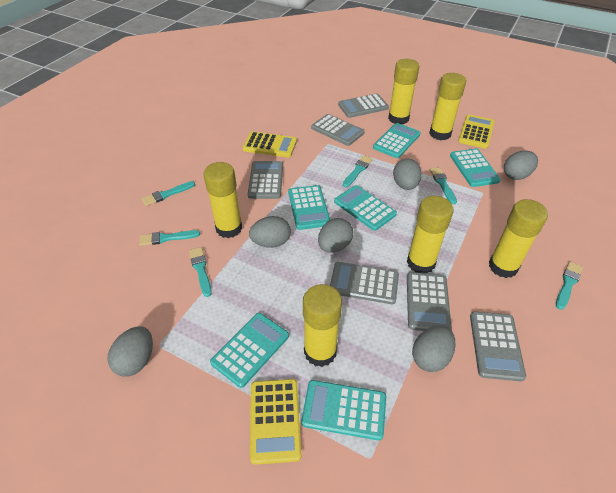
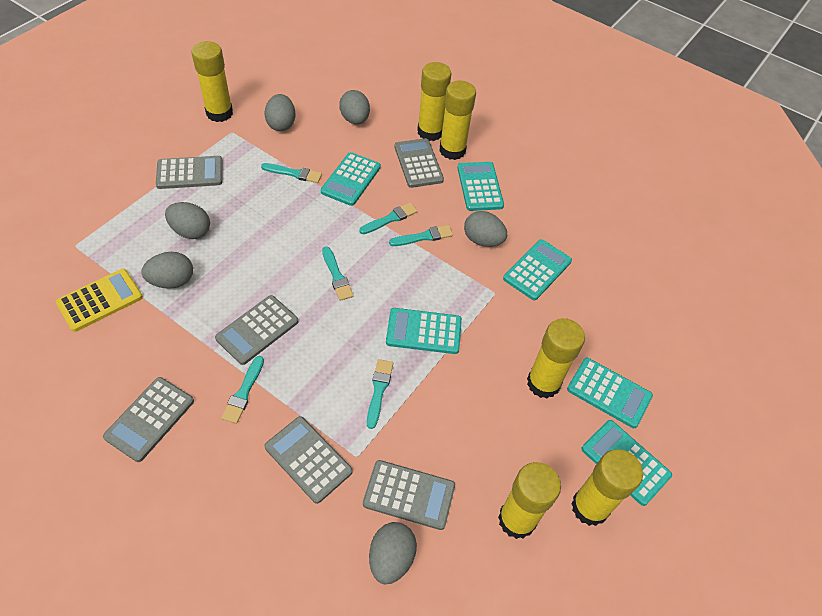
yellow calculator: 3 -> 1

